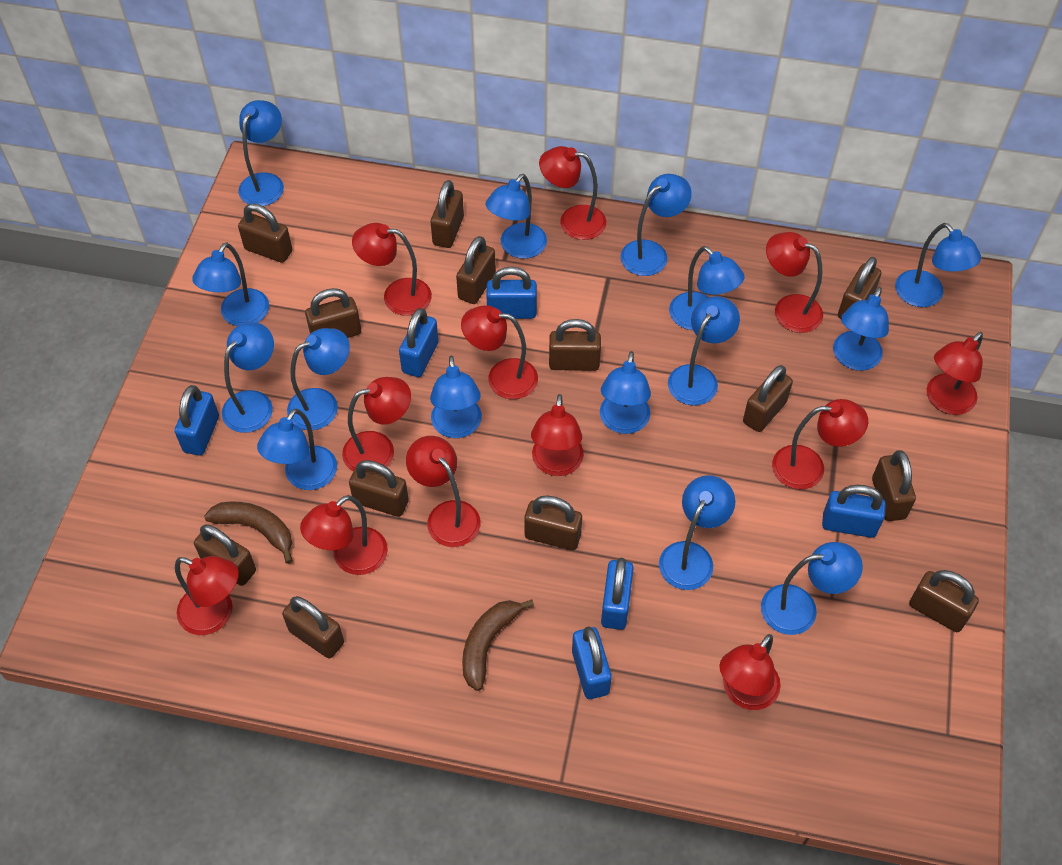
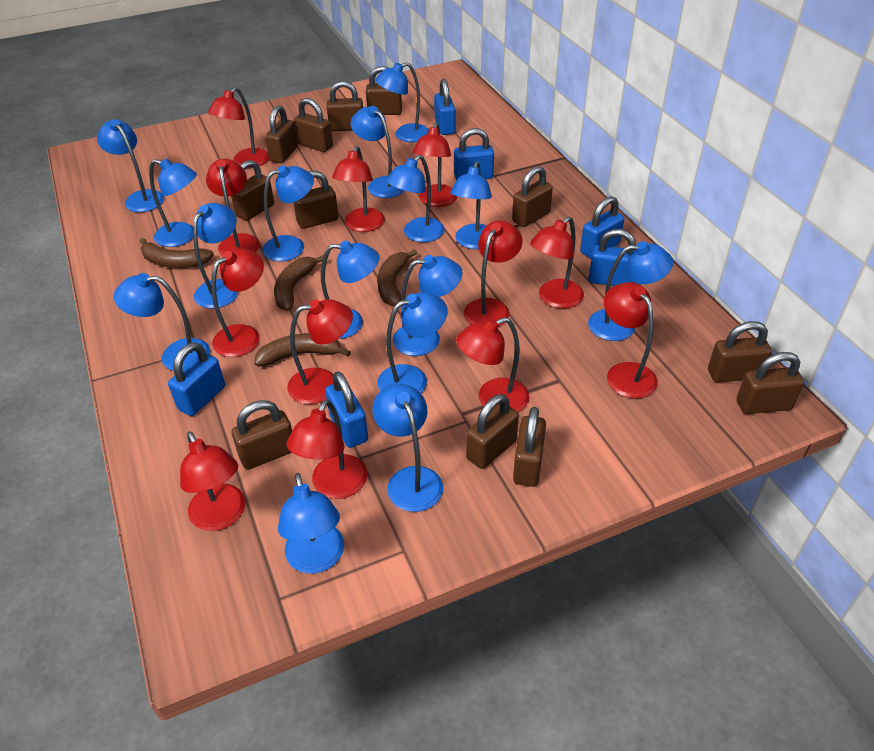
brown banana: 2 -> 4
brown padlock: 13 -> 12

